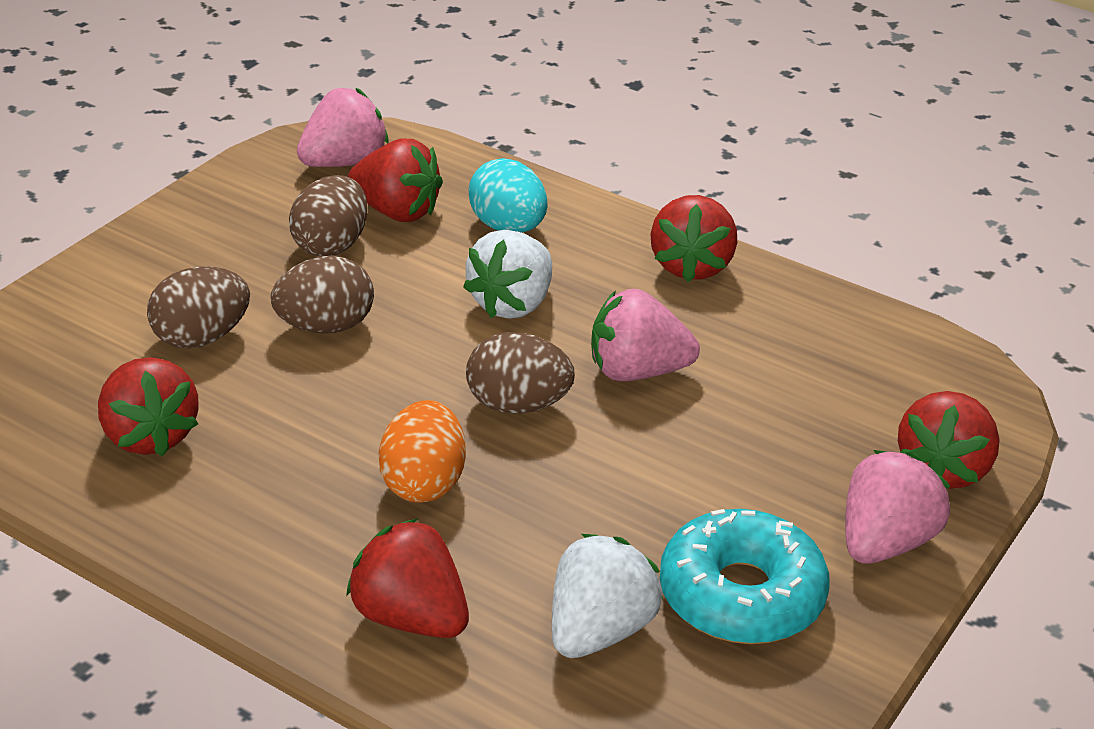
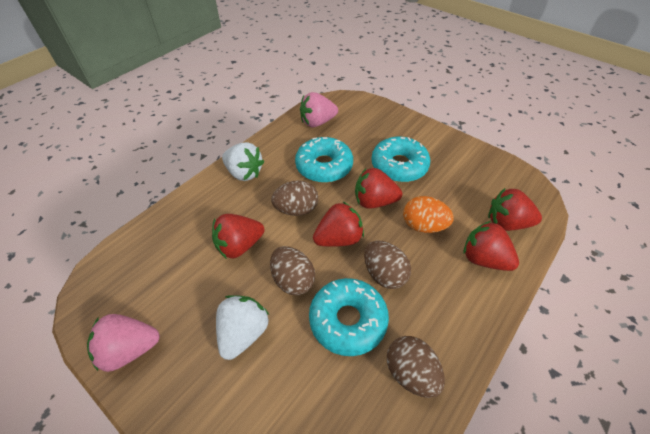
pink strawberry: 3 -> 2
turquoise donut: 1 -> 3
turquoise egg: 1 -> 0

